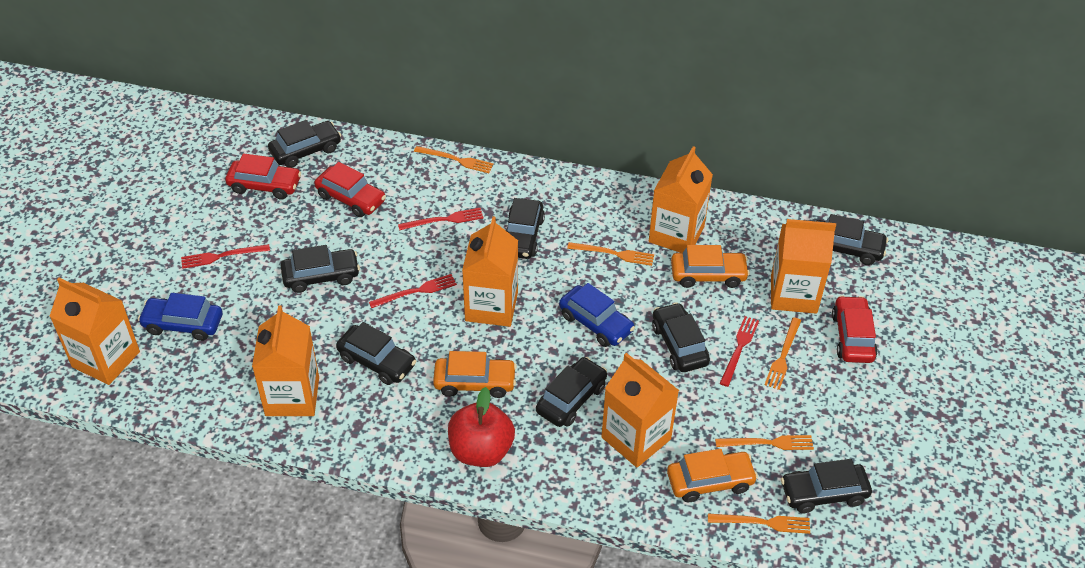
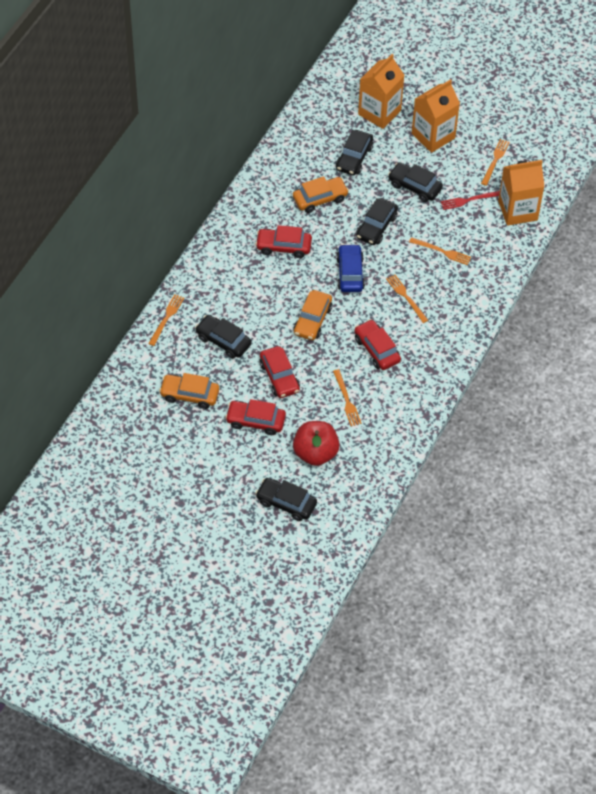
black car: 8 -> 5
blue car: 2 -> 1
orange carton: 6 -> 3
red car: 3 -> 4
red fork: 4 -> 1

